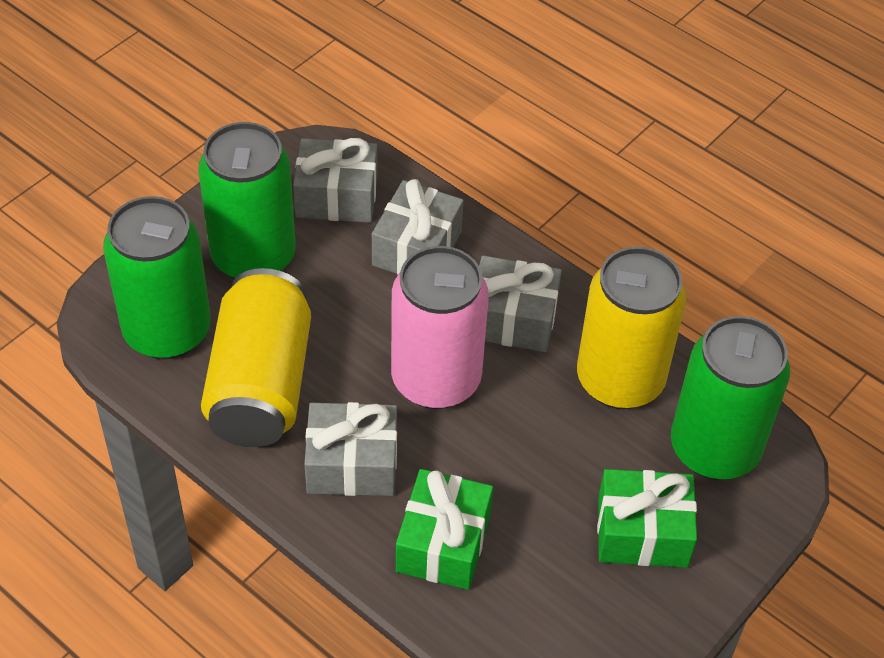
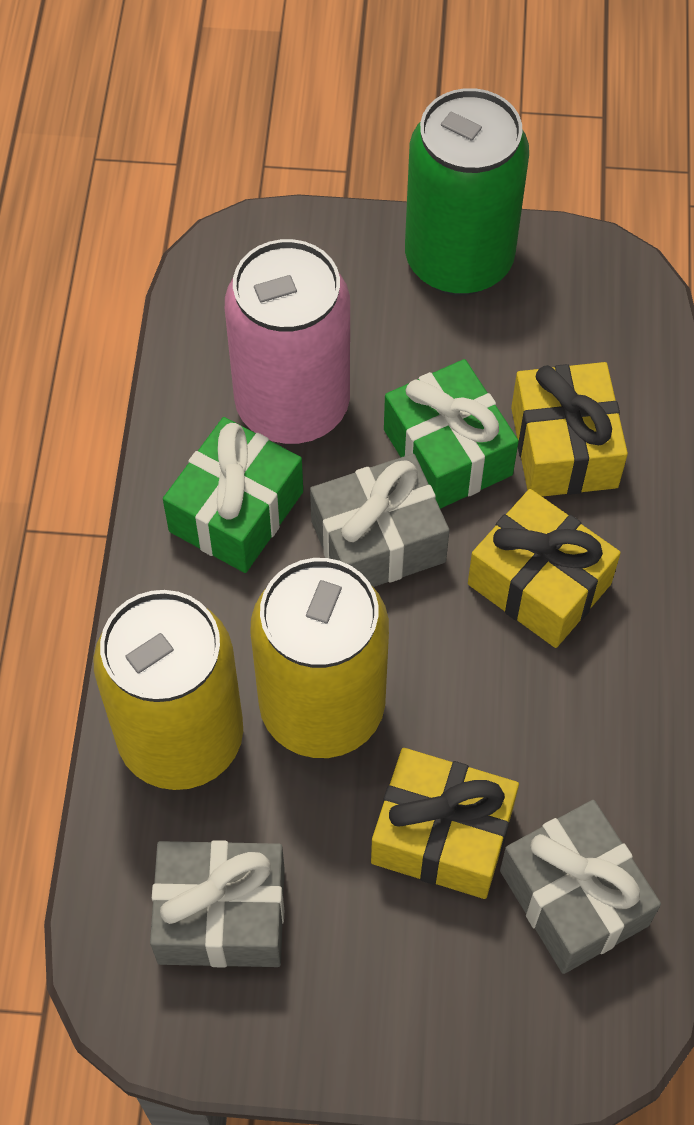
green can: 3 -> 1
grey gift: 4 -> 3
yellow gift: 0 -> 3

